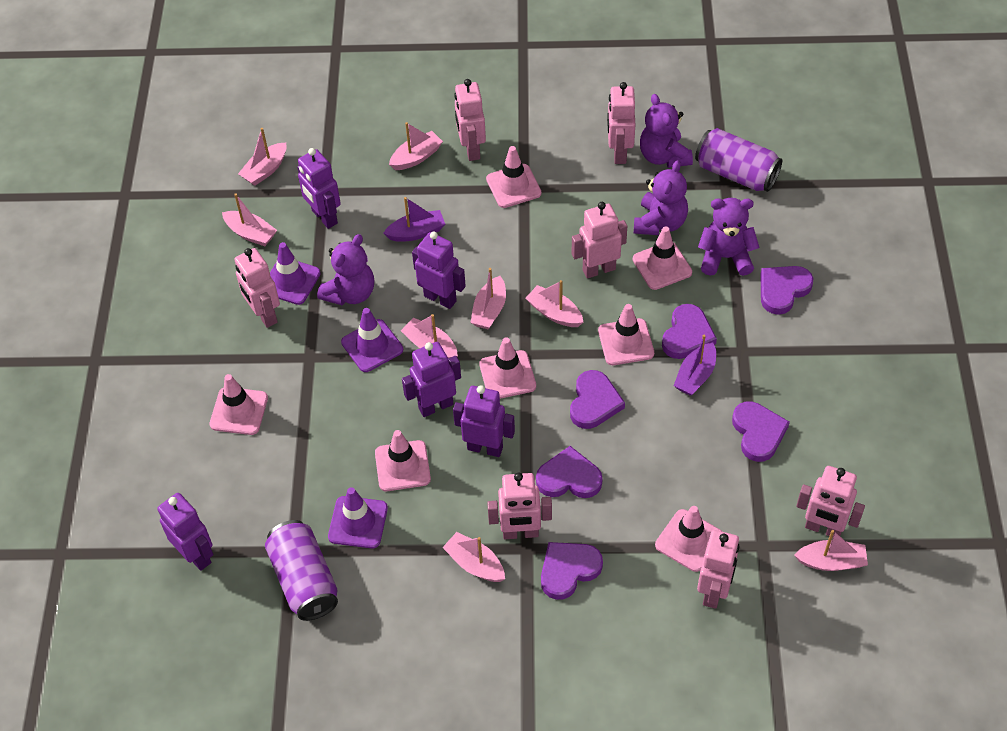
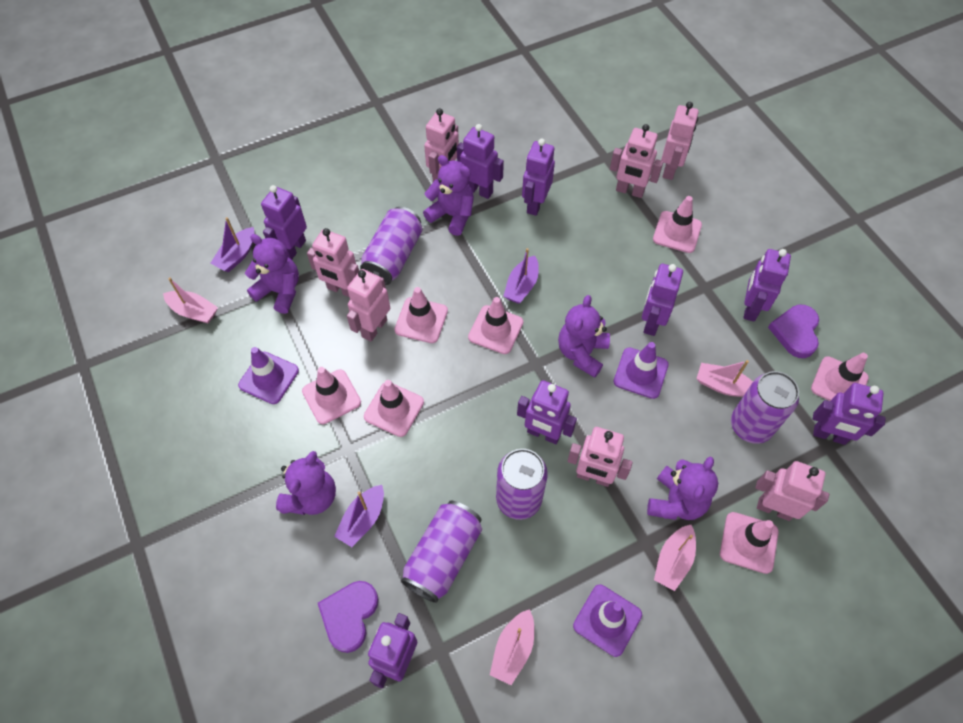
pink boat: 8 -> 4
purple boat: 2 -> 3
purple can: 2 -> 4
purple heart: 6 -> 2
purple robot: 5 -> 8
purple teddy bear: 4 -> 5

